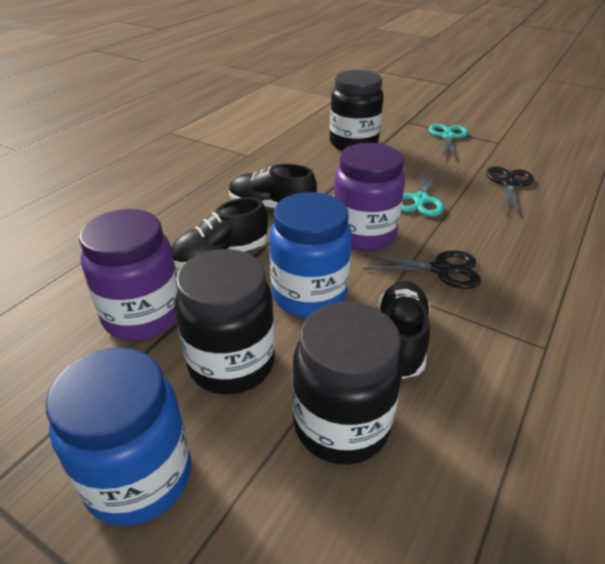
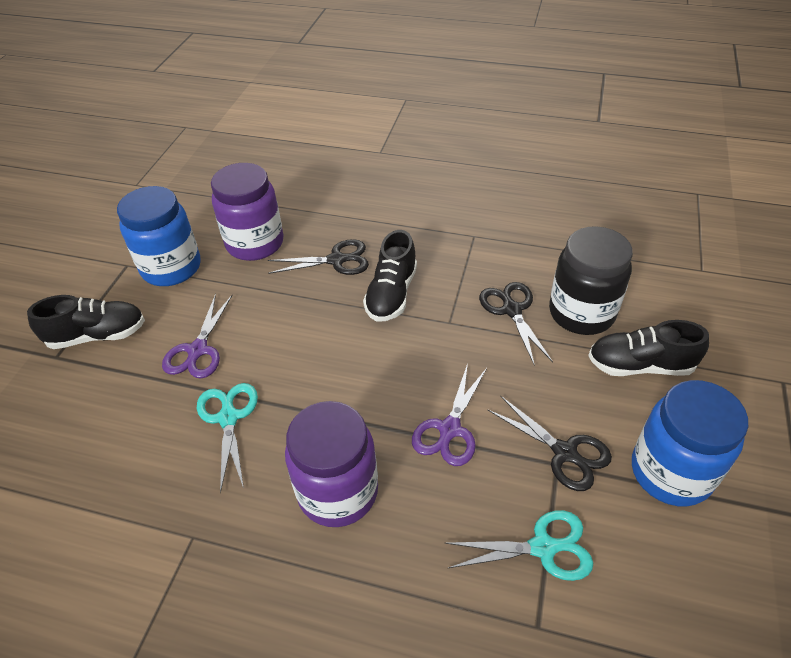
black jar: 3 -> 1
black scissors: 2 -> 3
purple scissors: 0 -> 2

